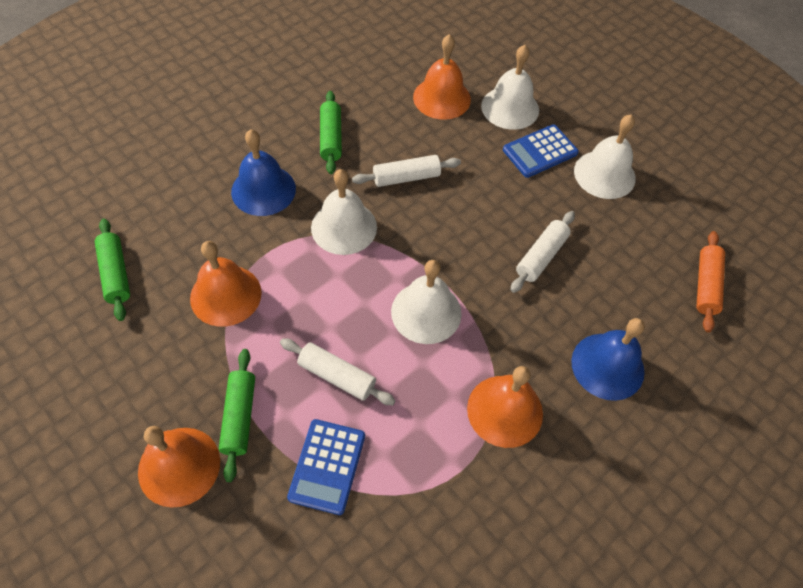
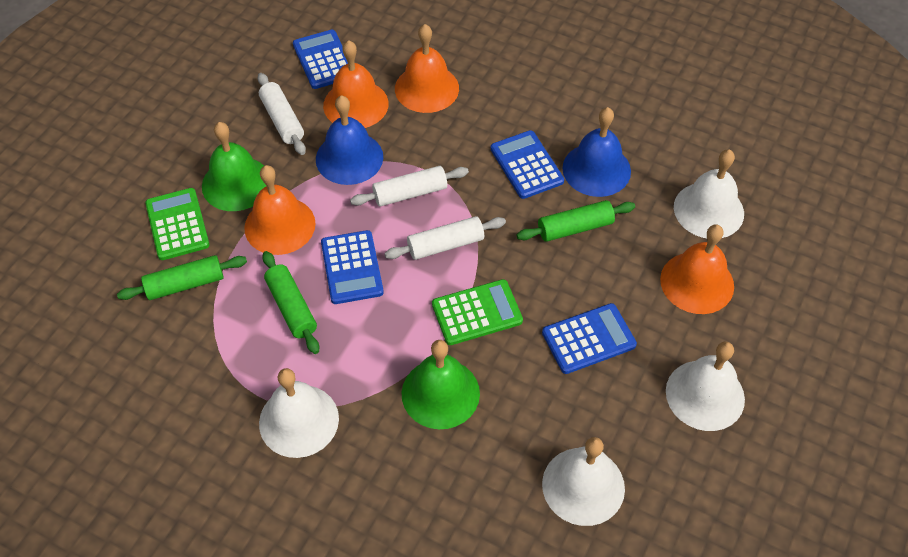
blue calculator: 2 -> 4
green bell: 0 -> 2
green calculator: 0 -> 2
orange rolling pin: 1 -> 0

